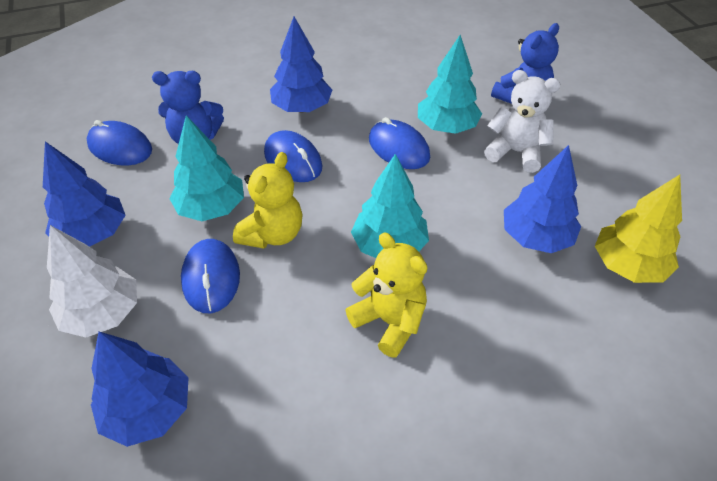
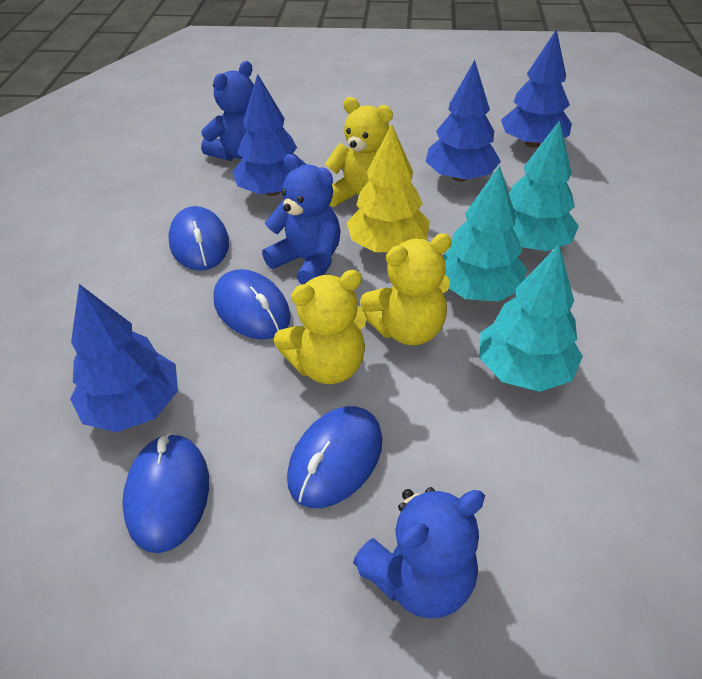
blue teddy bear: 2 -> 3
white teddy bear: 1 -> 0
white tree: 1 -> 0
yellow teddy bear: 2 -> 3

